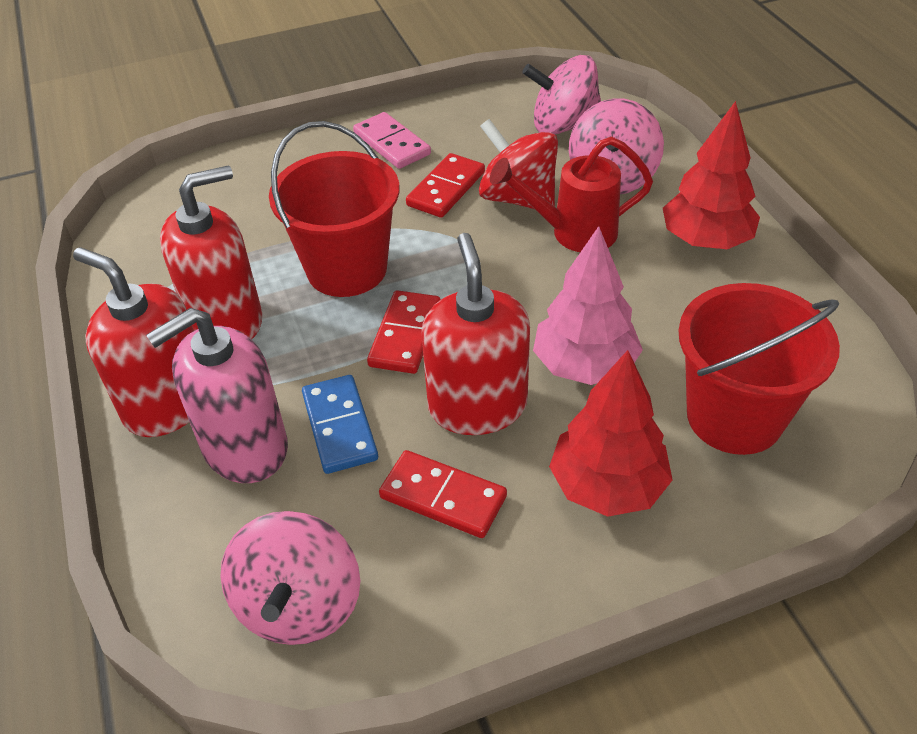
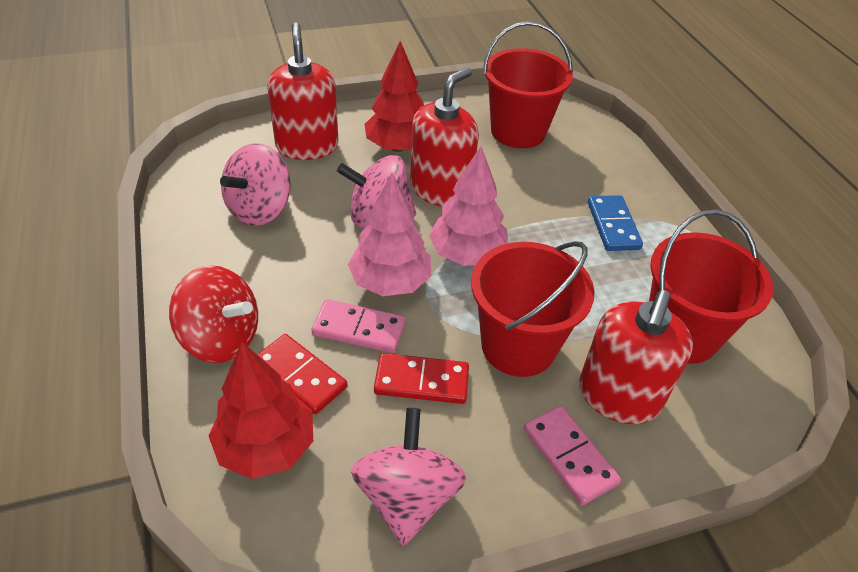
pink domino: 1 -> 2
pink soap dispenser: 1 -> 0
pink tree: 1 -> 2
red bucket: 2 -> 3
red domino: 3 -> 2
red watering can: 1 -> 0

